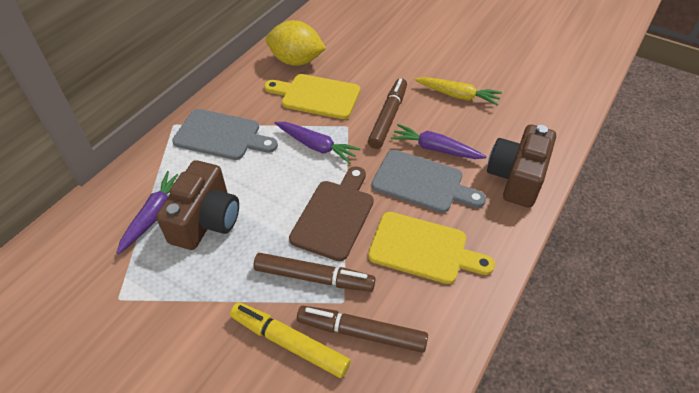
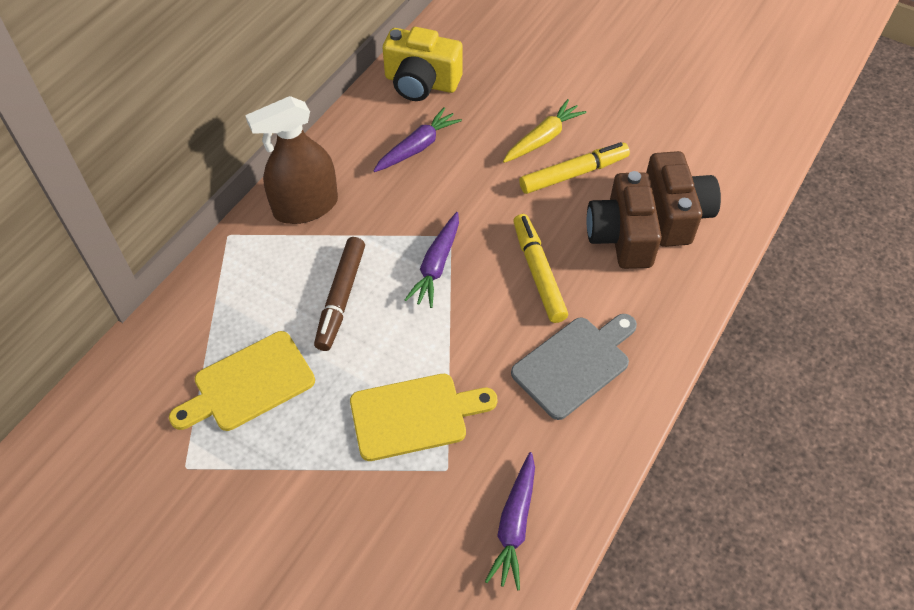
brown cutting board: 1 -> 0
brown marker: 3 -> 1
brown spray bottle: 0 -> 1
grey cutting board: 2 -> 1
yellow camera: 0 -> 1
yellow lemon: 1 -> 0
yellow marker: 1 -> 2

